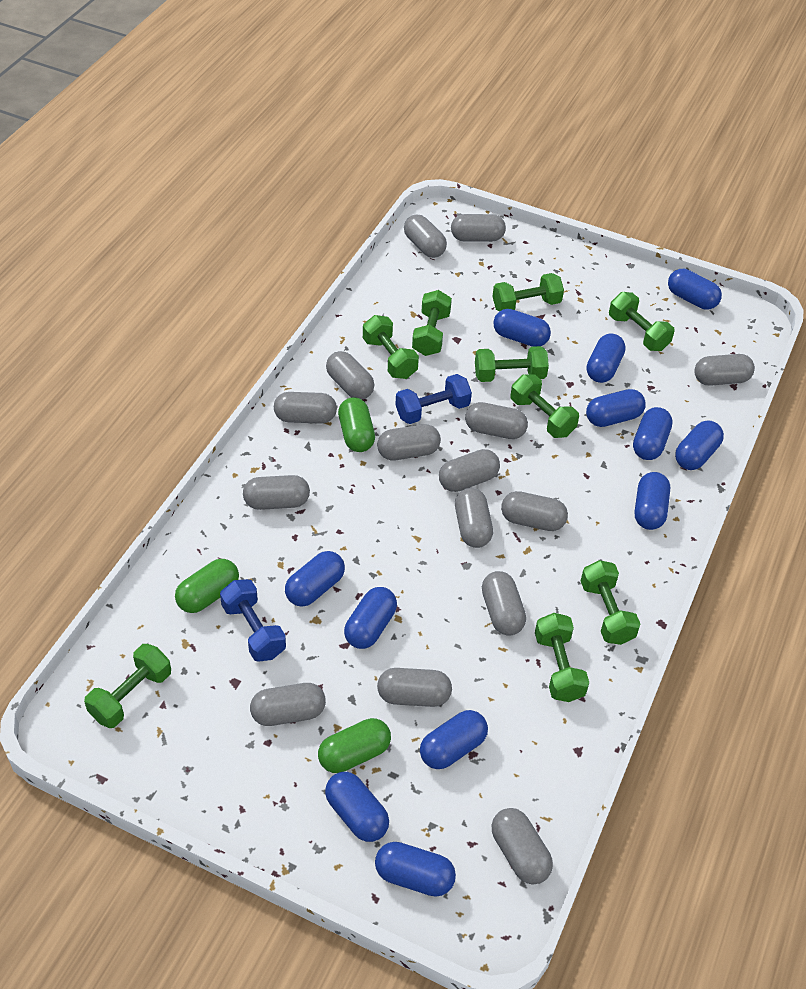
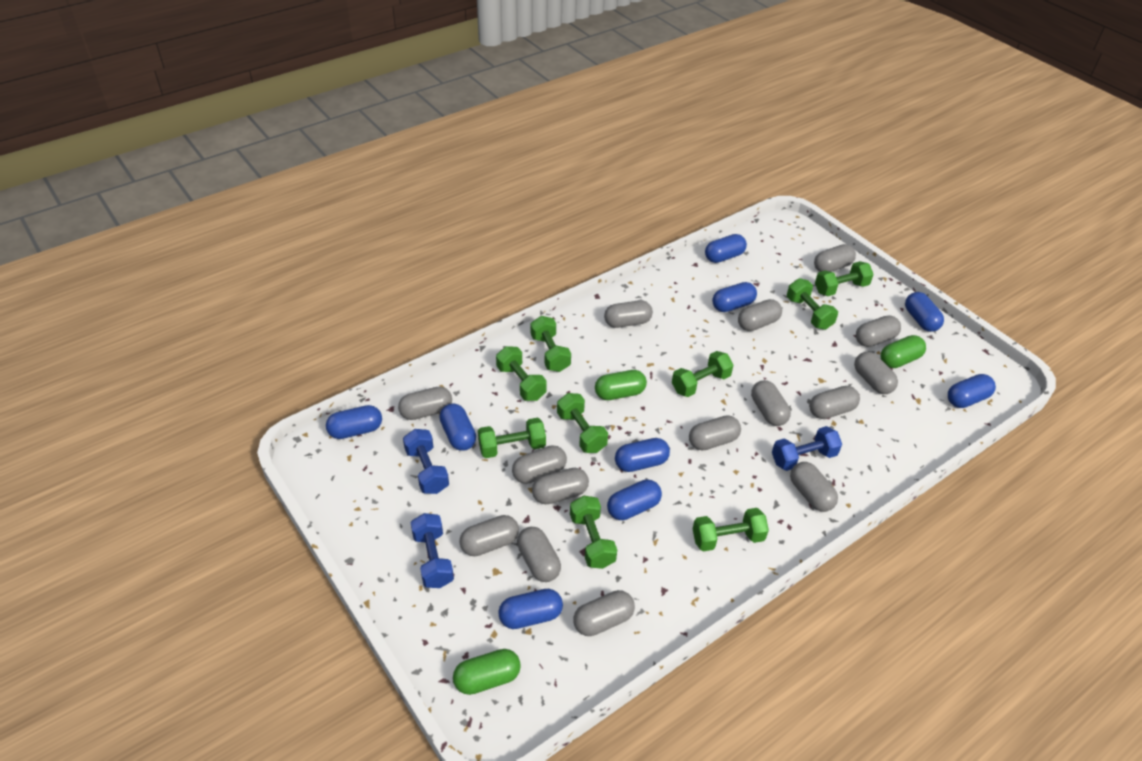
blue capsule: 12 -> 9
blue dumbbell: 2 -> 3

